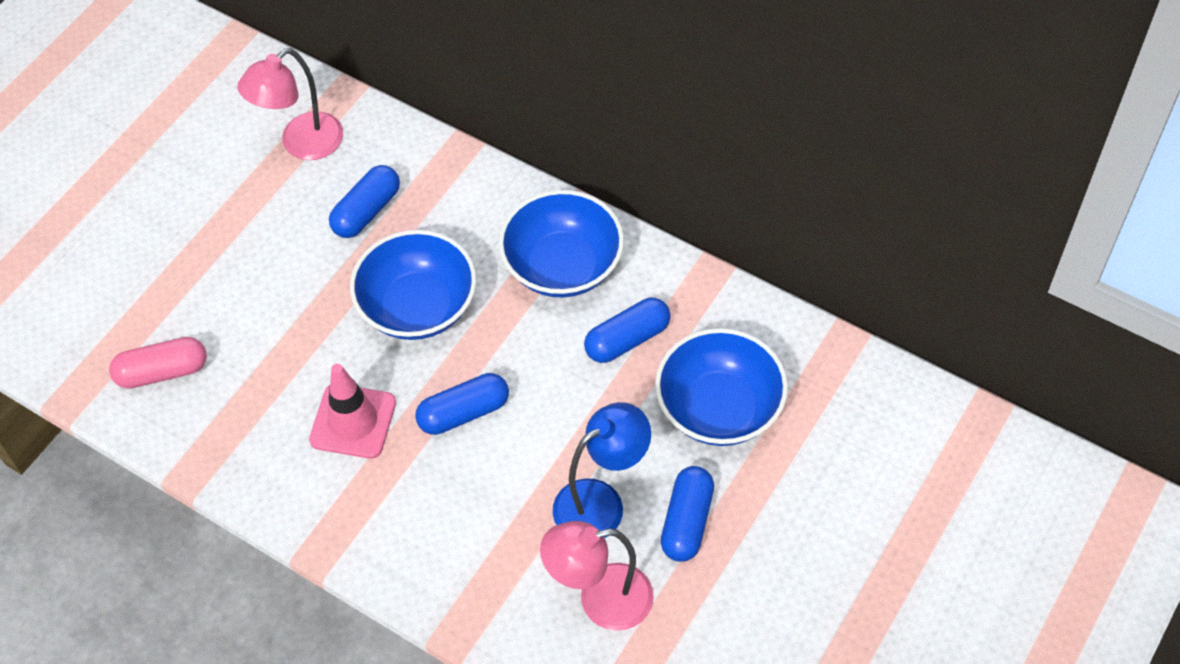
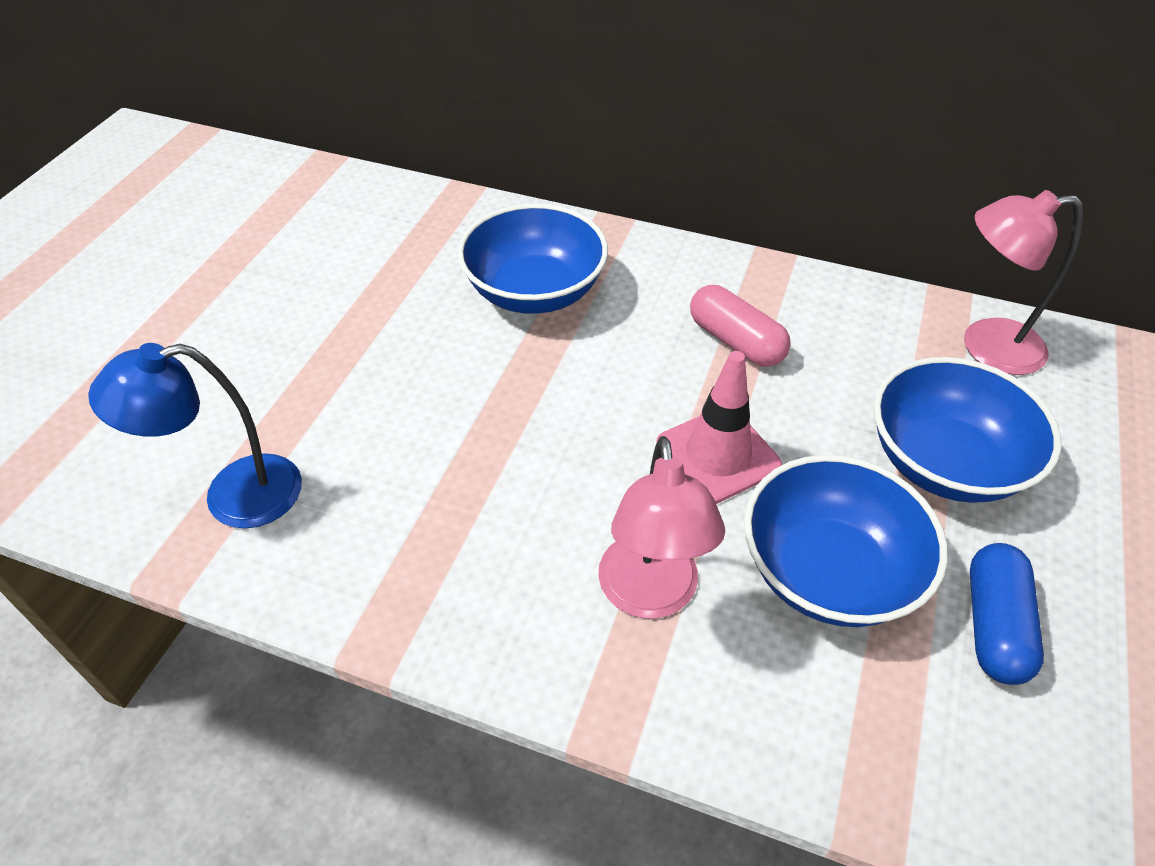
blue capsule: 4 -> 1

